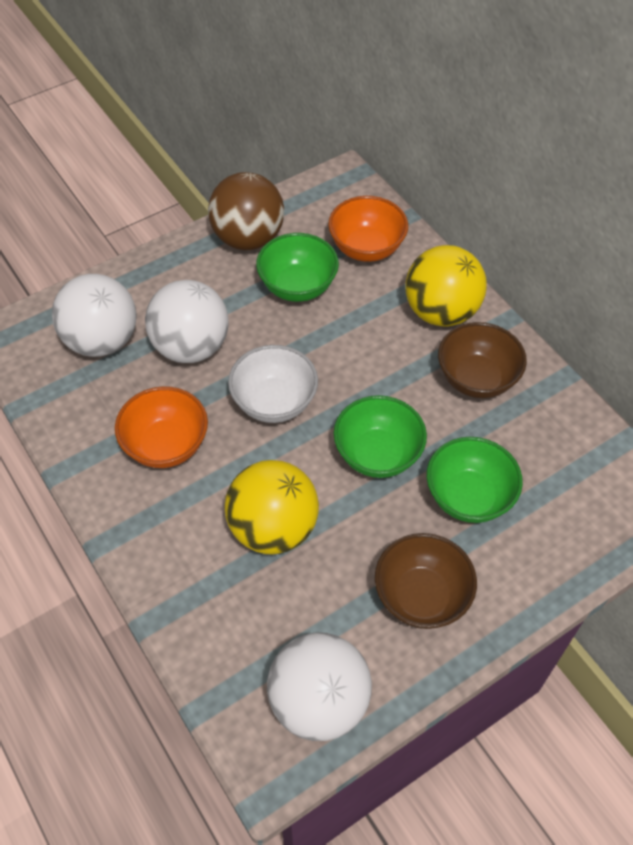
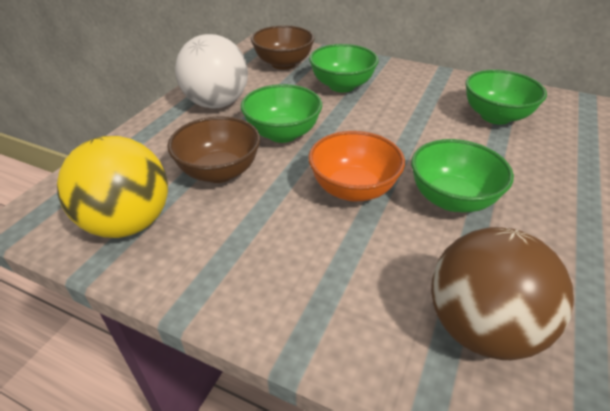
green bowl: 3 -> 4
orange bowl: 2 -> 1
white ball: 3 -> 1
white bowl: 1 -> 0
yellow ball: 2 -> 1

